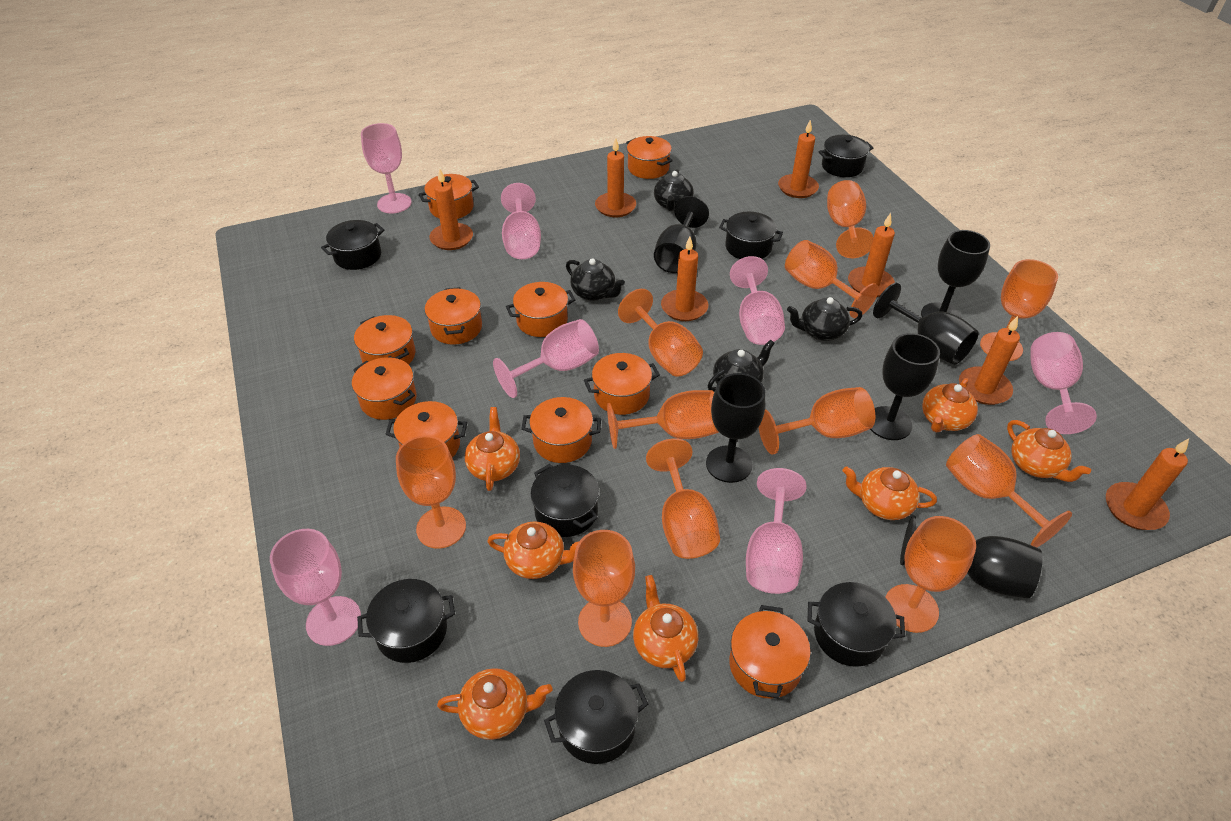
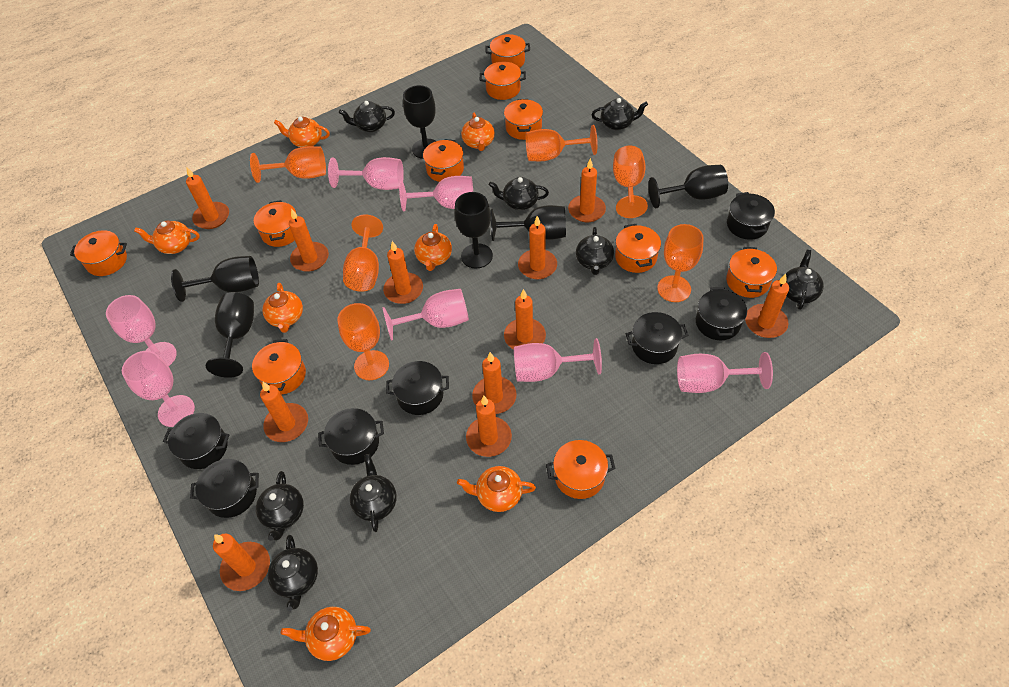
black teapot: 4 -> 8
orange candle: 7 -> 11
orange goblet: 11 -> 6

